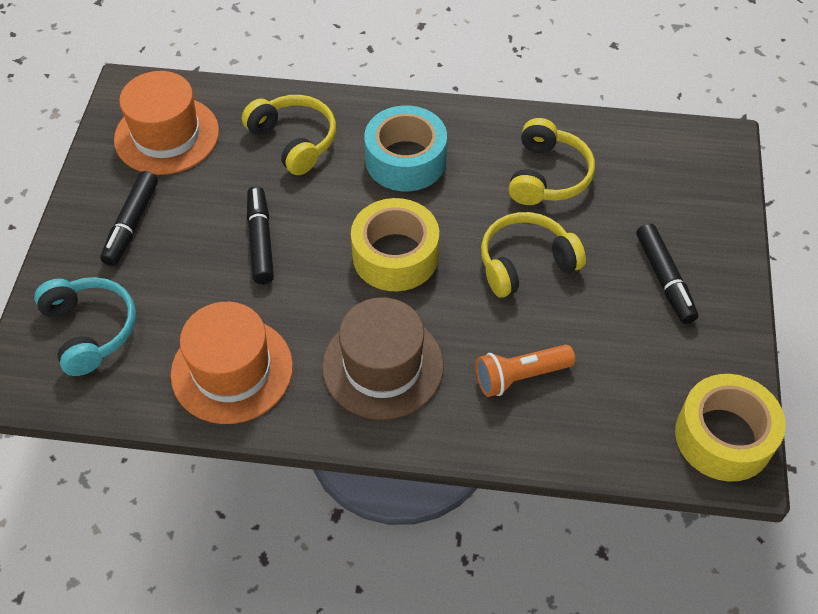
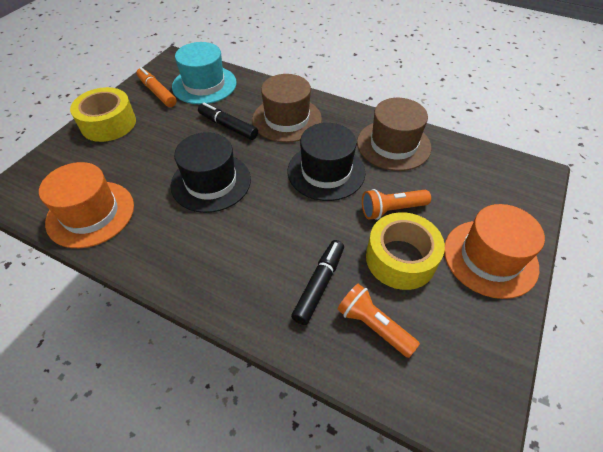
black hat: 0 -> 2
black marker: 3 -> 2
brown hat: 1 -> 2
orange flashlight: 1 -> 2
orange marker: 0 -> 1
turquoise hat: 0 -> 1
turquoise headphones: 1 -> 0
turquoise tape: 1 -> 0
yellow headphones: 3 -> 0

